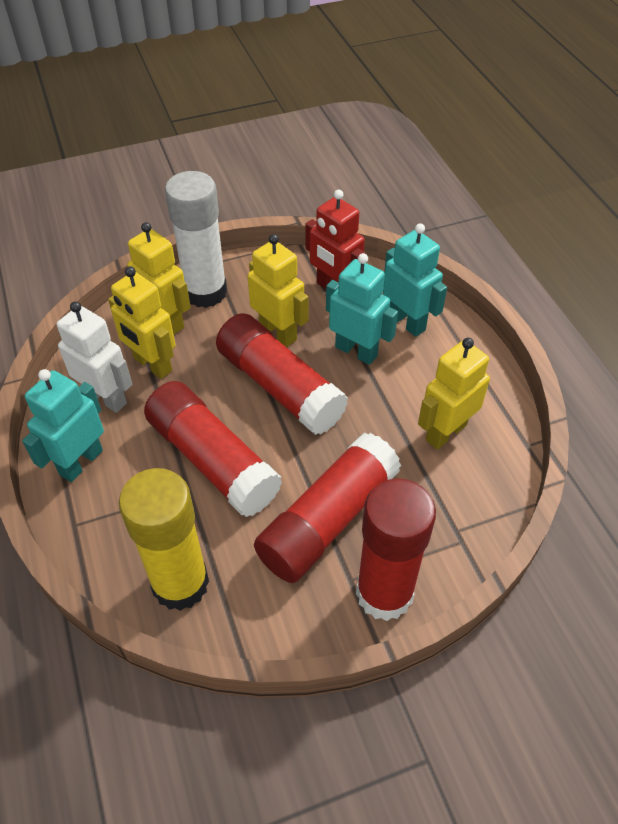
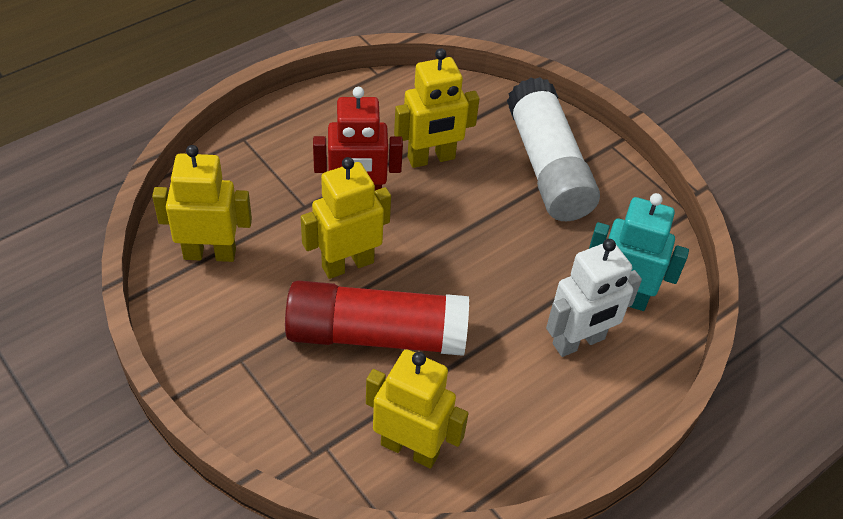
red glue stick: 4 -> 1
turquoise robot: 3 -> 1
yellow glue stick: 1 -> 0

